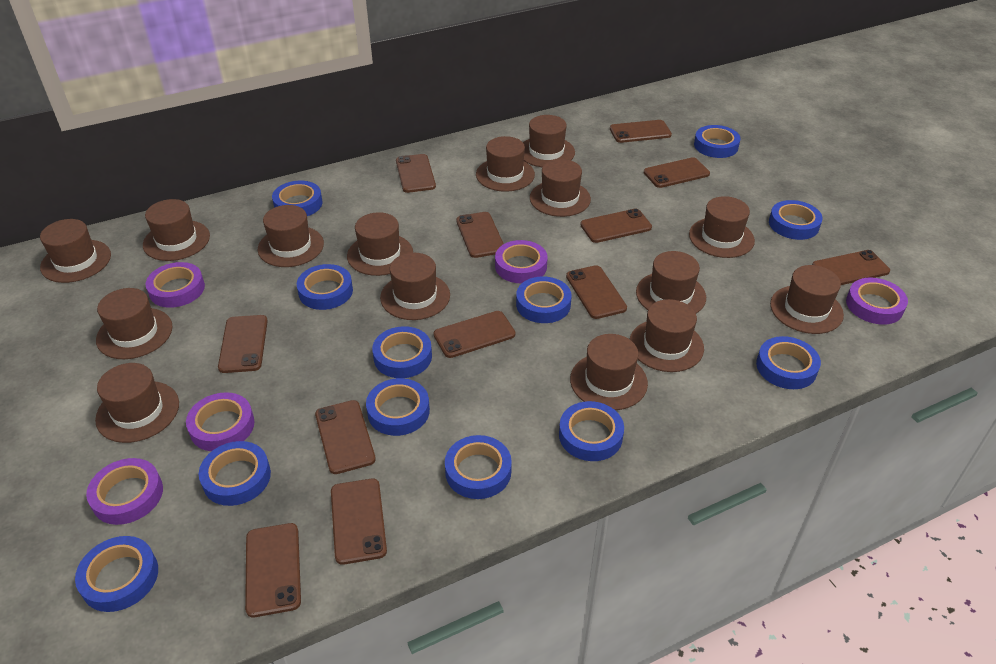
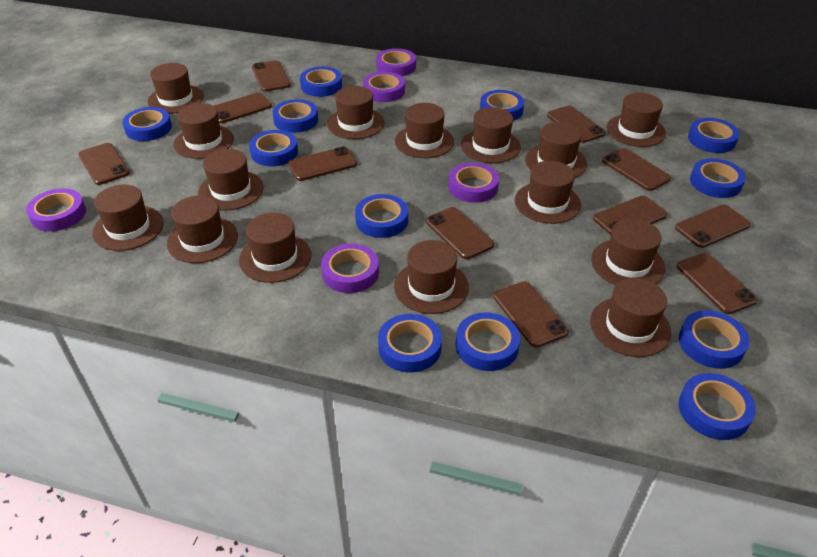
brown phone: 12 -> 11

